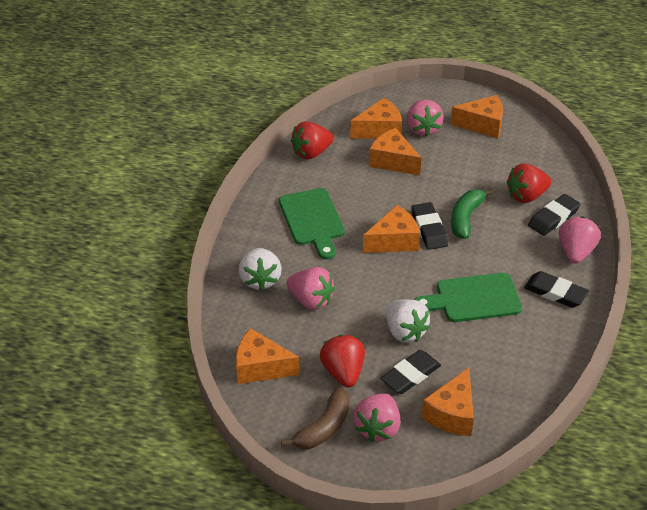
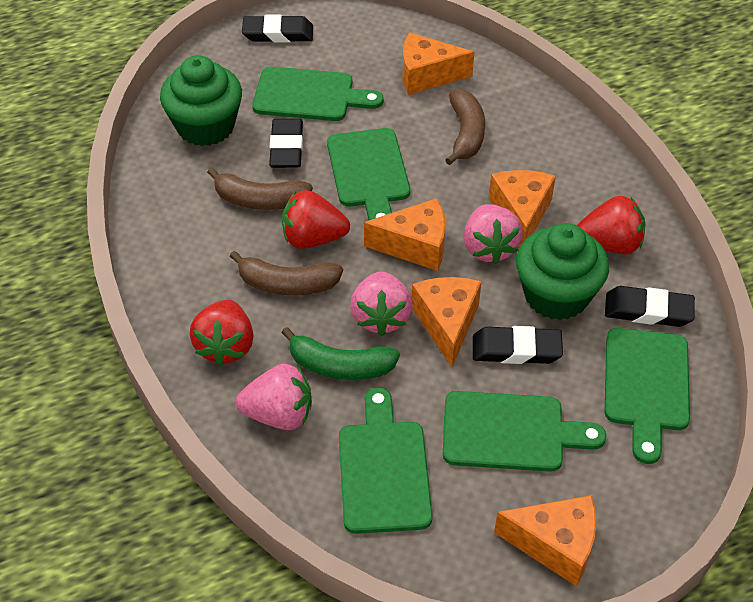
brown banana: 1 -> 3
green cupcake: 0 -> 2
green cutting board: 2 -> 5
orange cheese: 6 -> 5
pink strawberry: 4 -> 3
white strawberry: 2 -> 0

